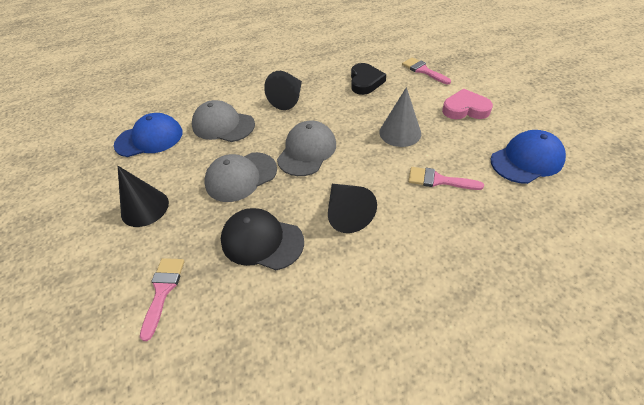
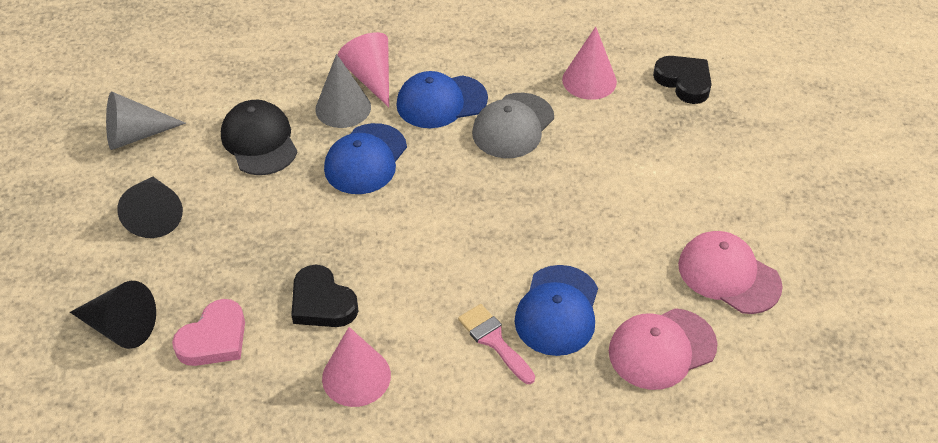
black cone: 3 -> 2
black heart: 1 -> 2
blue cap: 2 -> 3
grey cap: 3 -> 1
grey cone: 1 -> 2
pink brush: 3 -> 1
pink cap: 0 -> 2
pink cone: 0 -> 3

